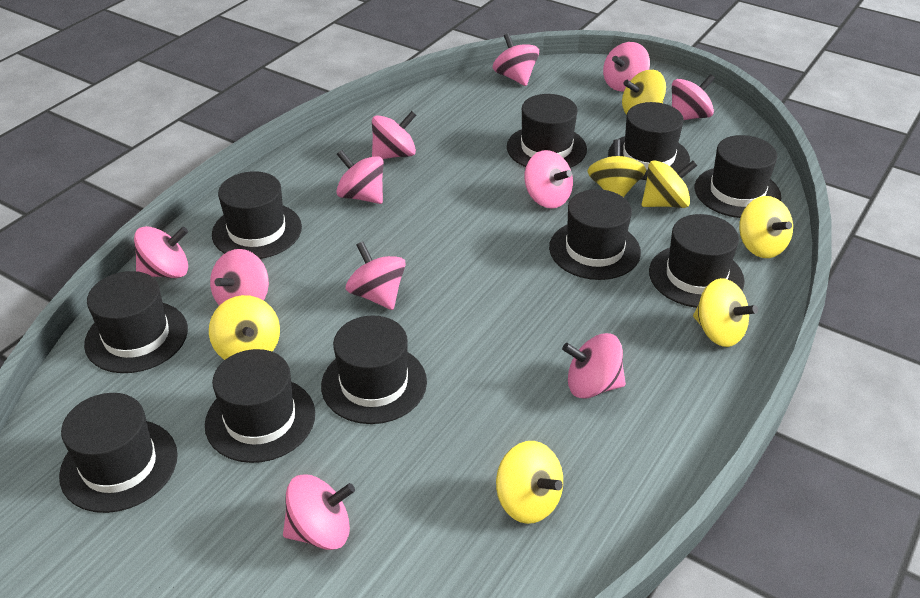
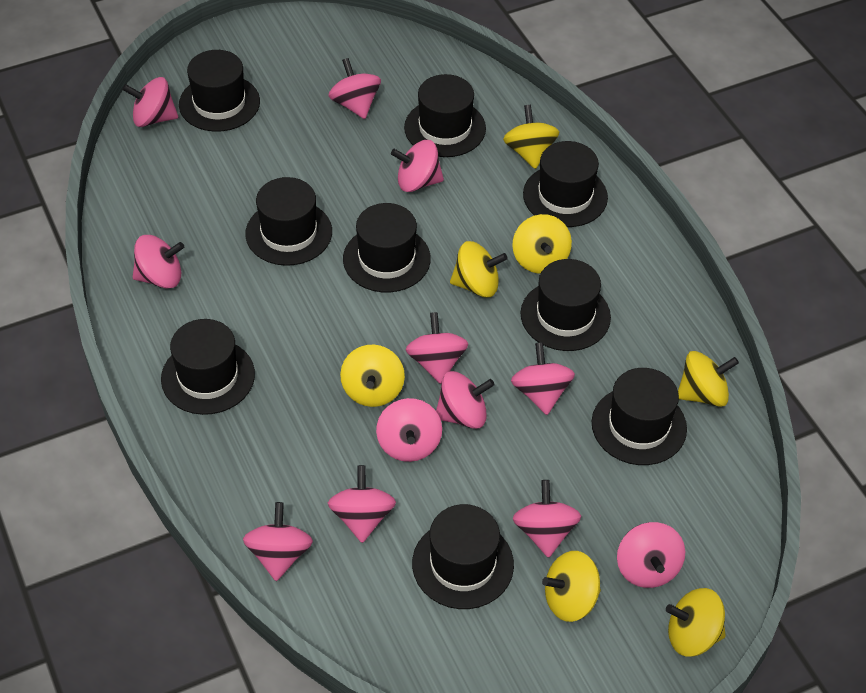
black hat: 10 -> 9
pink spinning top: 11 -> 12

